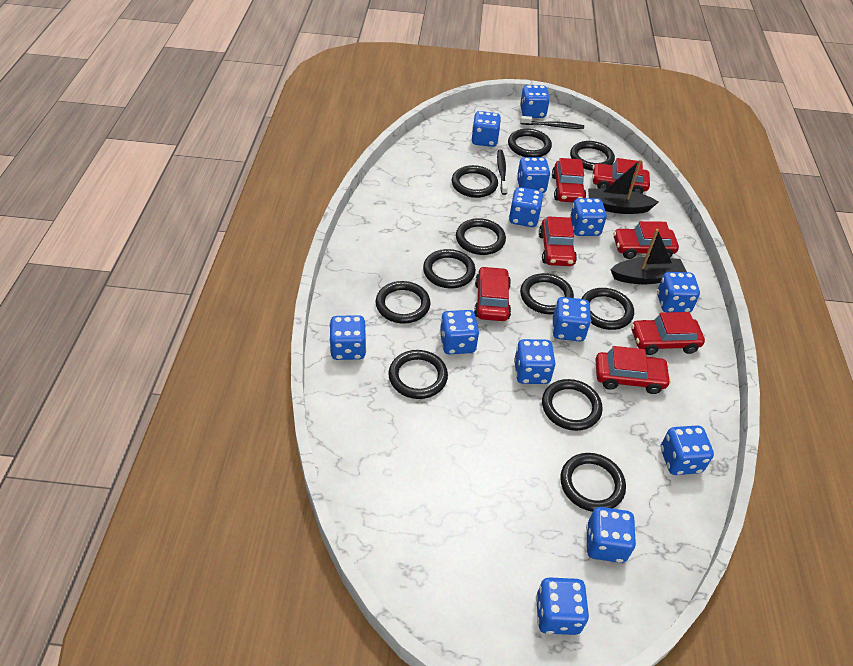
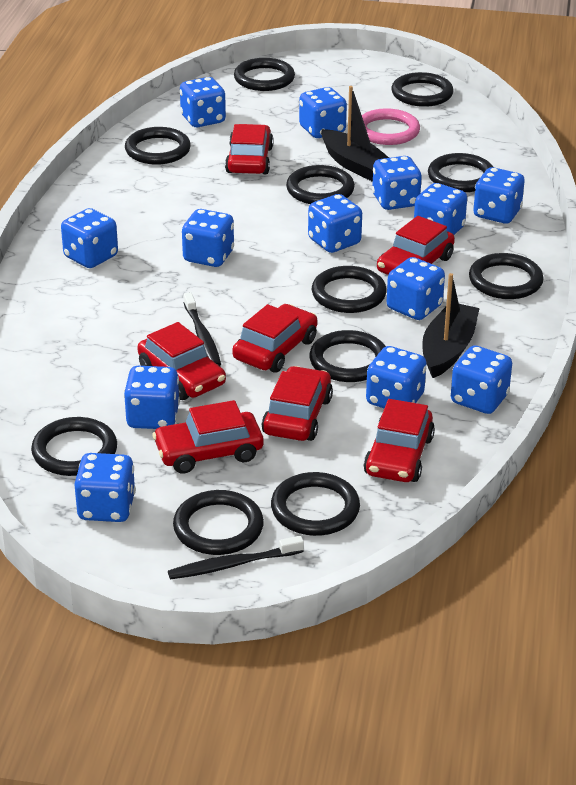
pink ring: 0 -> 1

